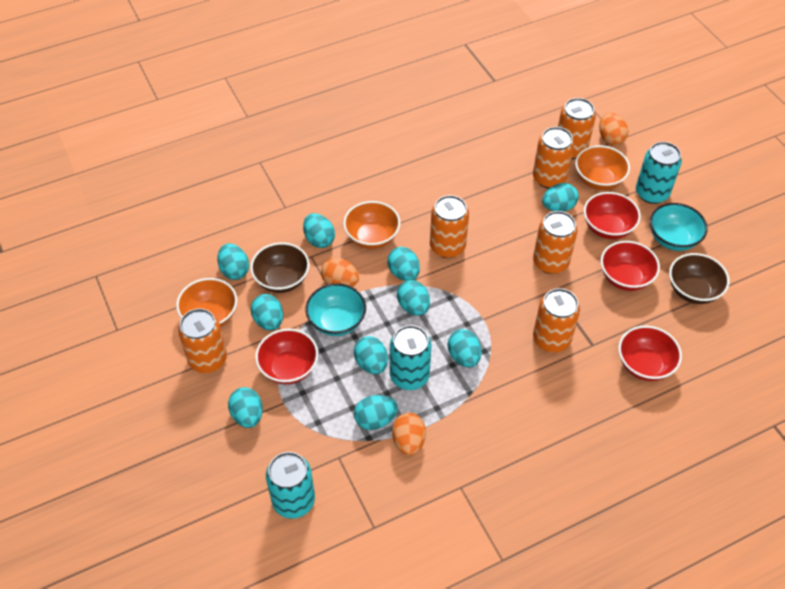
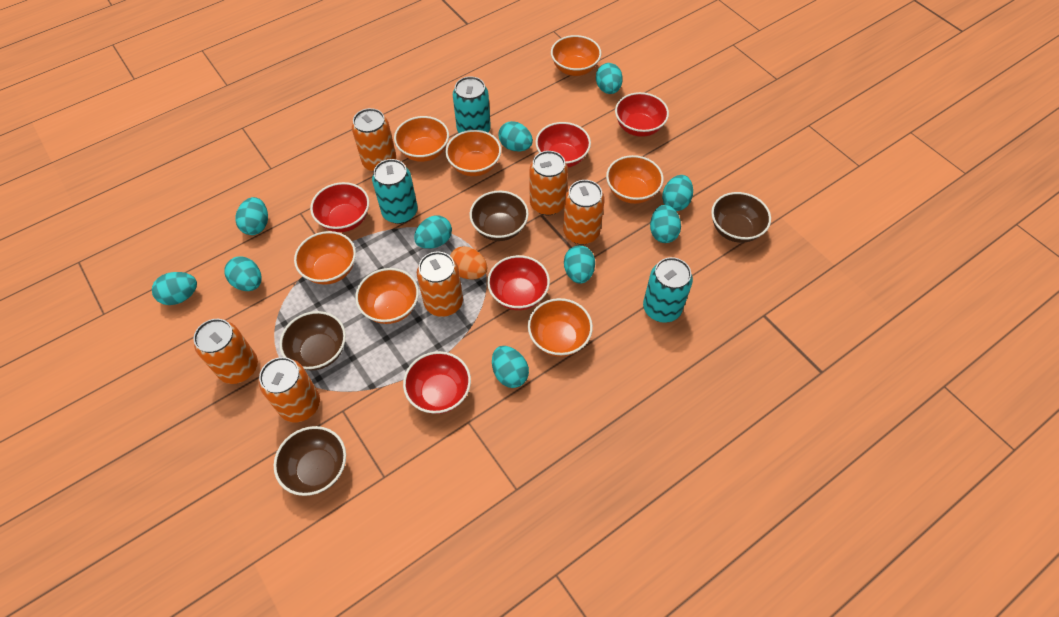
brown bowl: 2 -> 4
orange bowl: 3 -> 7
orange egg: 3 -> 1
red bowl: 4 -> 5
turquoise bowl: 2 -> 0

